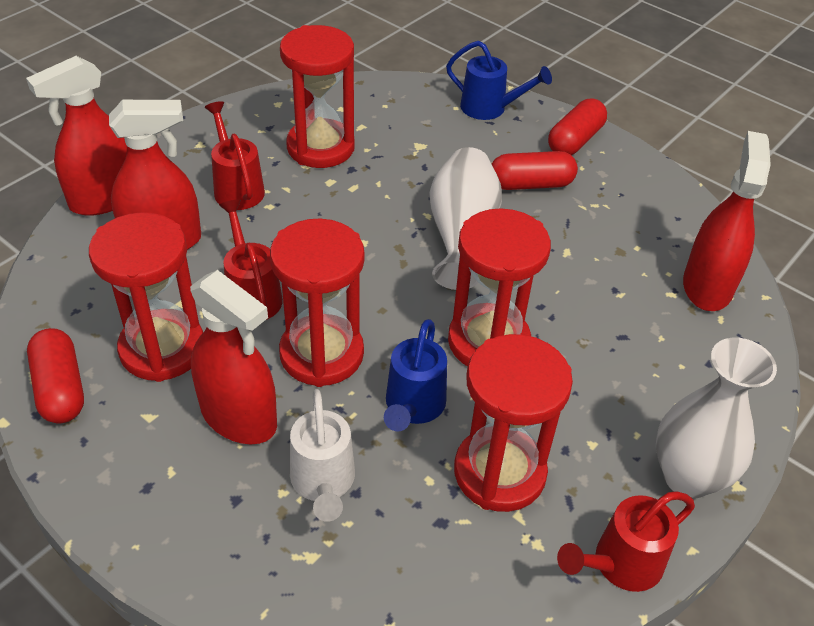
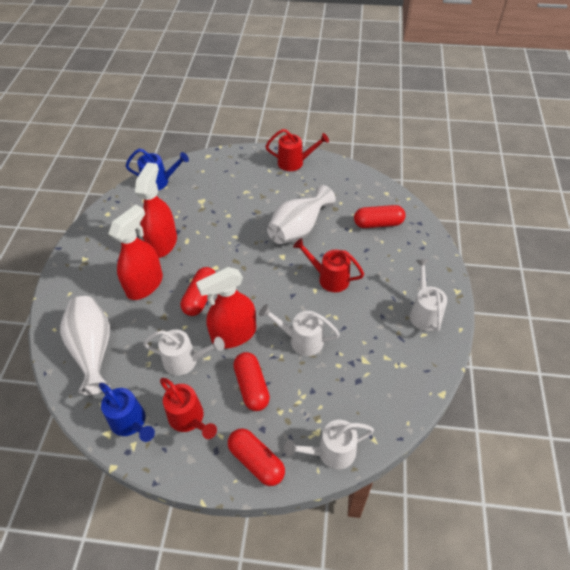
red capsule: 3 -> 4
red hourglass: 5 -> 0
red spray bottle: 4 -> 3
white watering can: 1 -> 4

